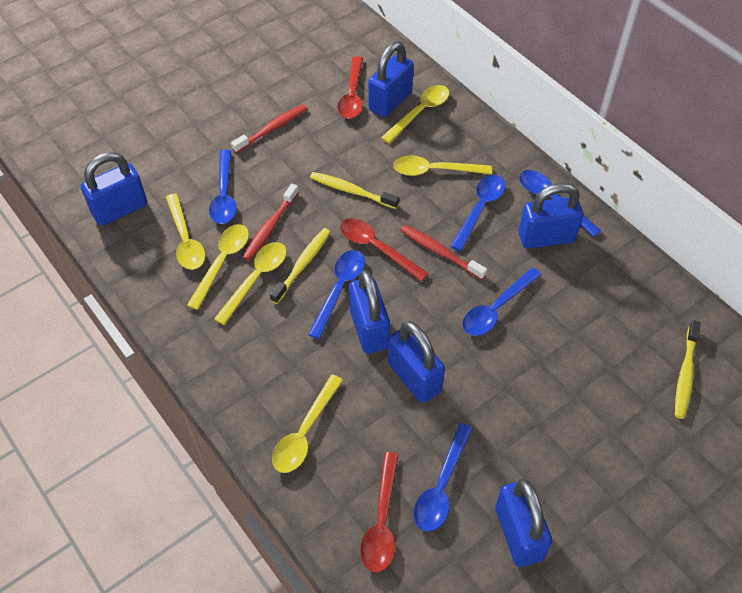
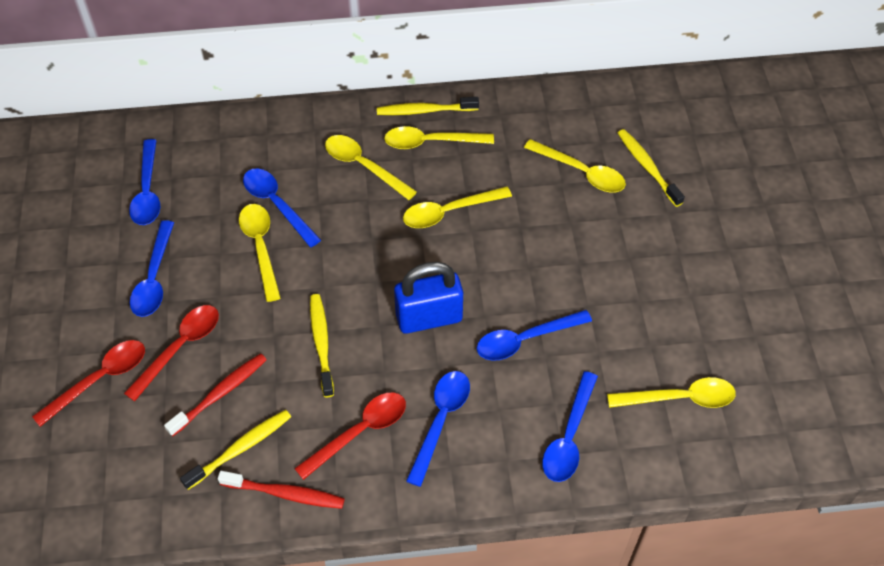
blue padlock: 6 -> 1
red toothbrush: 3 -> 2
yellow toothbrush: 3 -> 4

